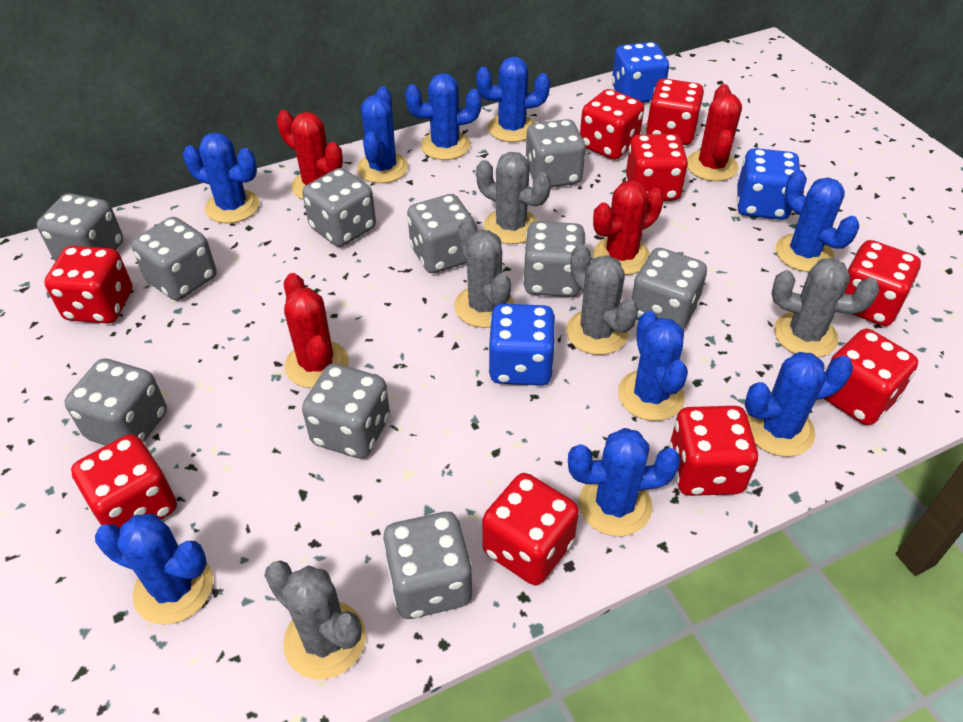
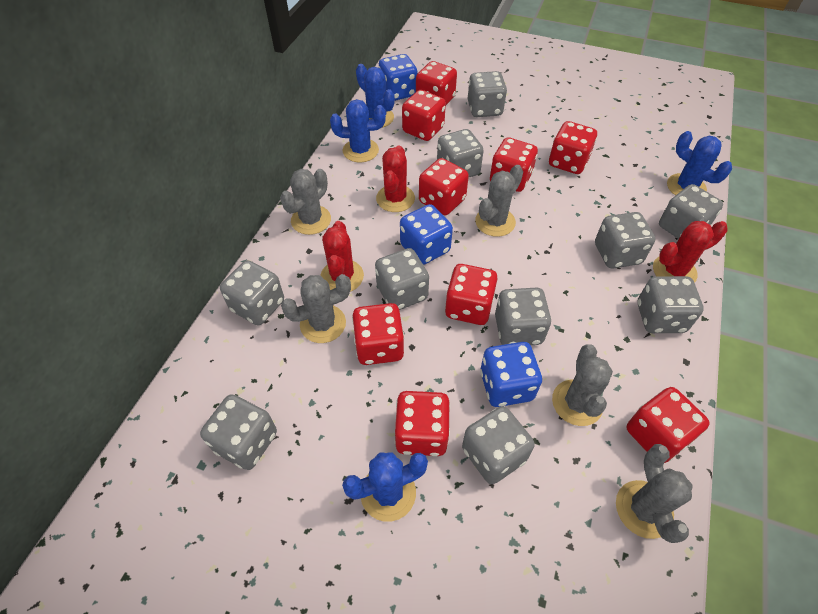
blue cactus: 9 -> 4
red cactus: 4 -> 3

